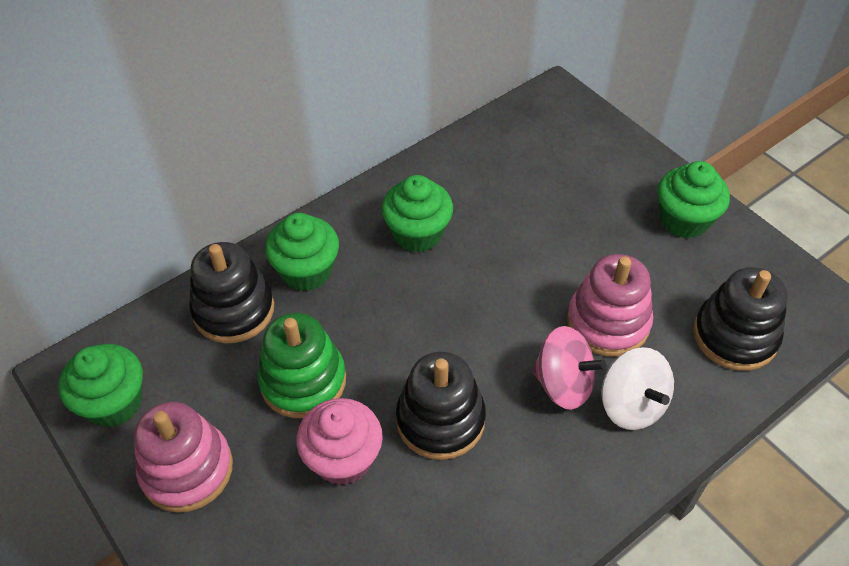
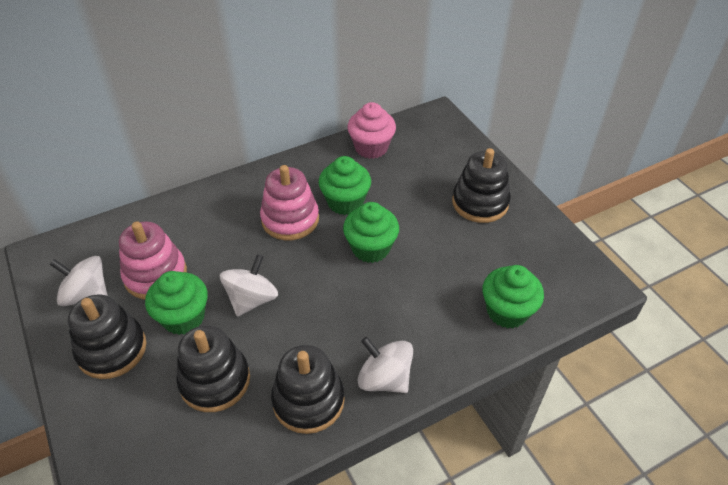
black stacking toy: 3 -> 4
green stacking toy: 1 -> 0
pink spinning top: 1 -> 0
white spinning top: 1 -> 3

